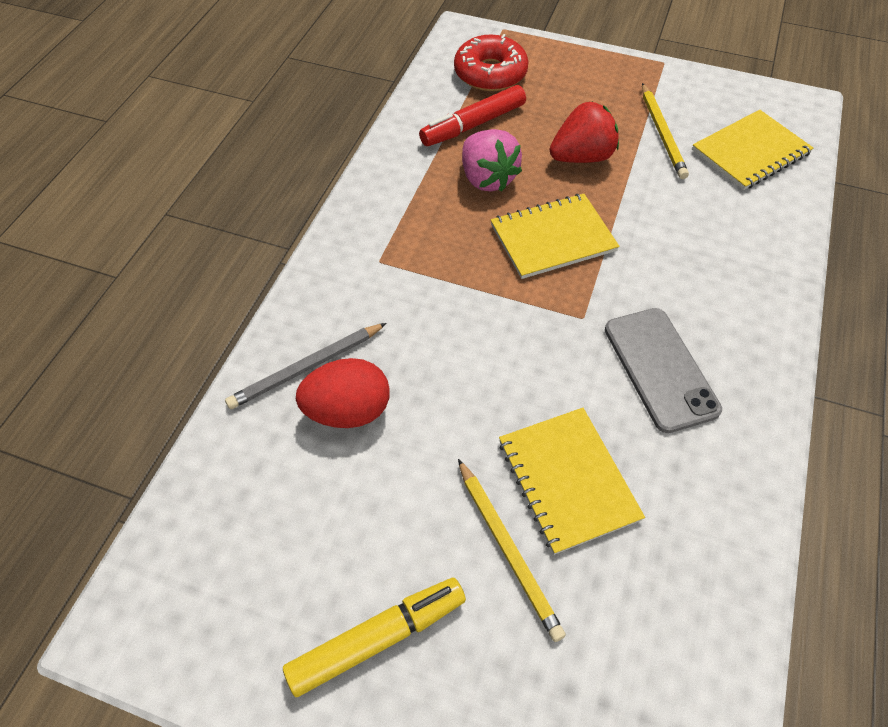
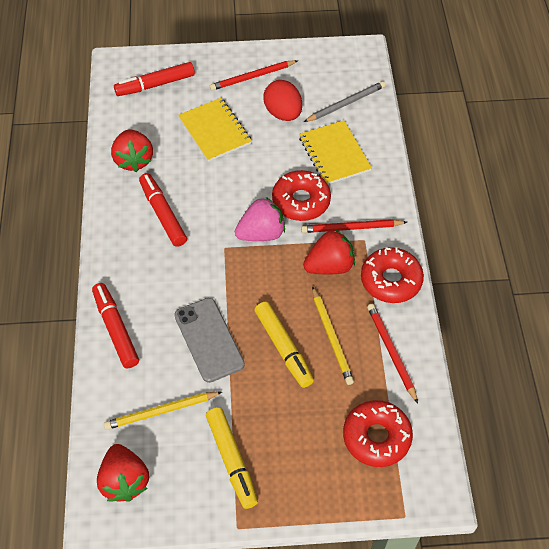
red donut: 1 -> 3
red marker: 1 -> 3
red pencil: 0 -> 3
red strawberry: 1 -> 3
yellow marker: 1 -> 2
yellow notebook: 3 -> 2

